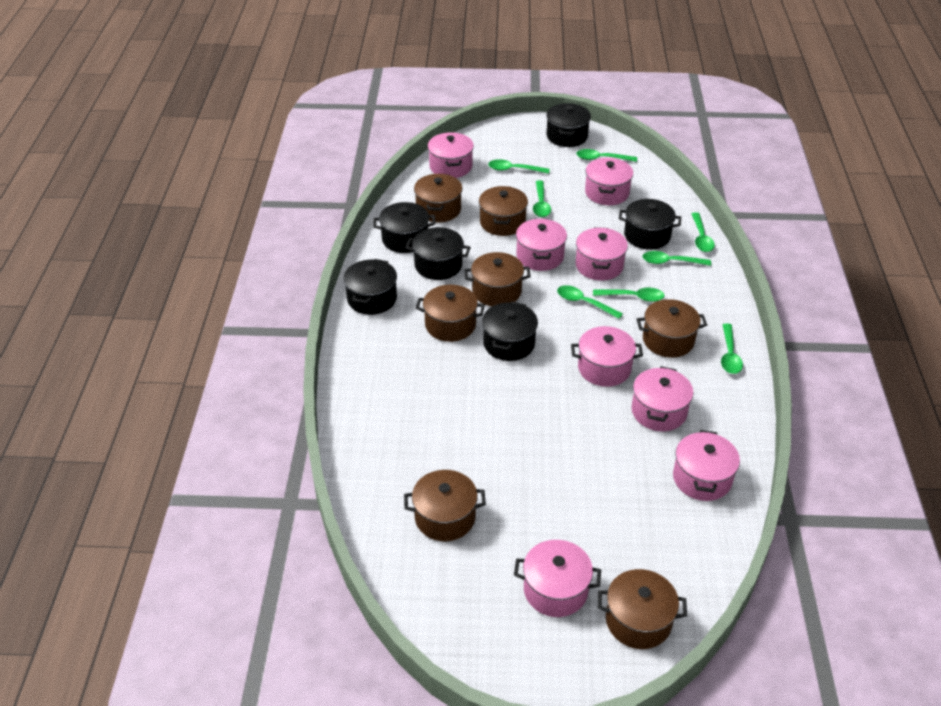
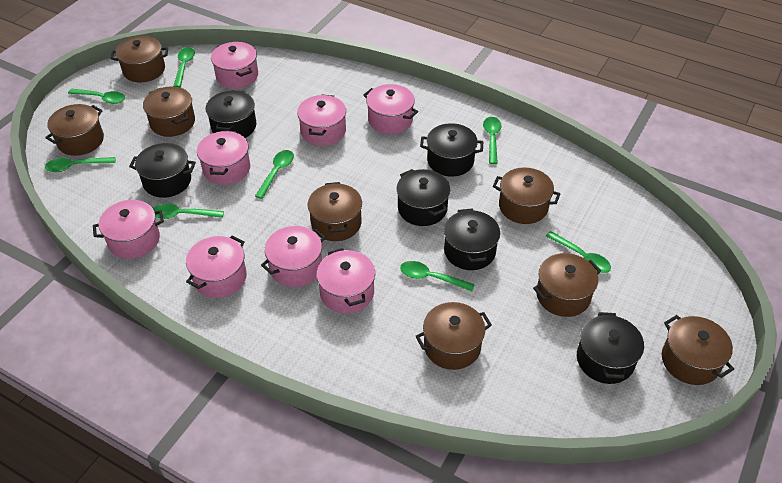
brown pot: 7 -> 8

